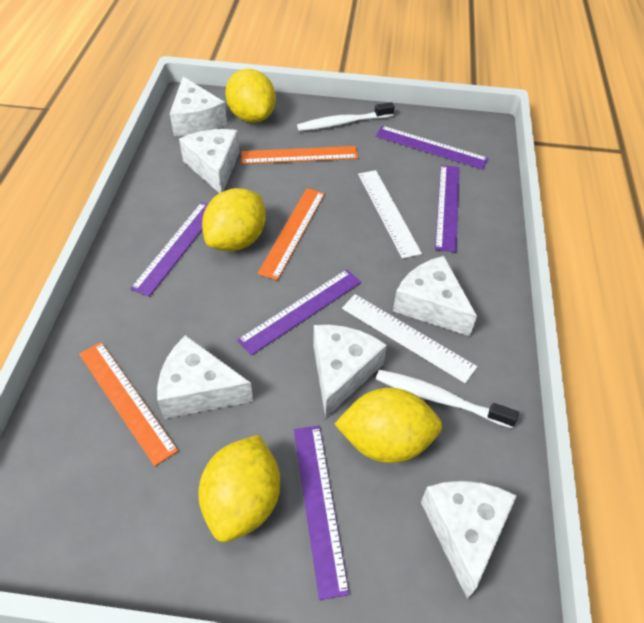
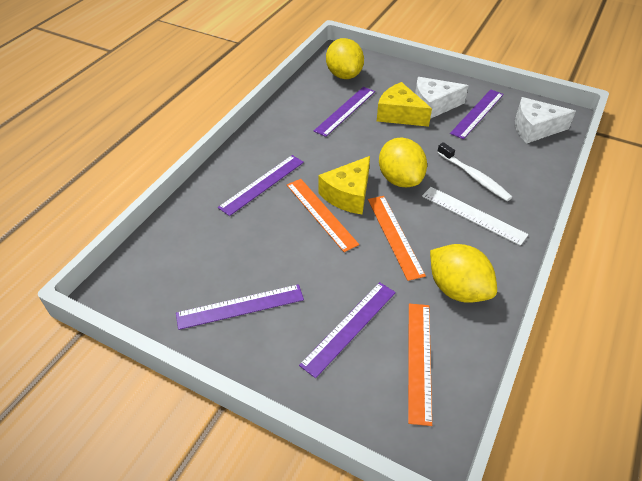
white cheese: 6 -> 2
white ruler: 2 -> 1
white toothbrush: 2 -> 1
yellow cheese: 0 -> 2
yellow lemon: 4 -> 3

